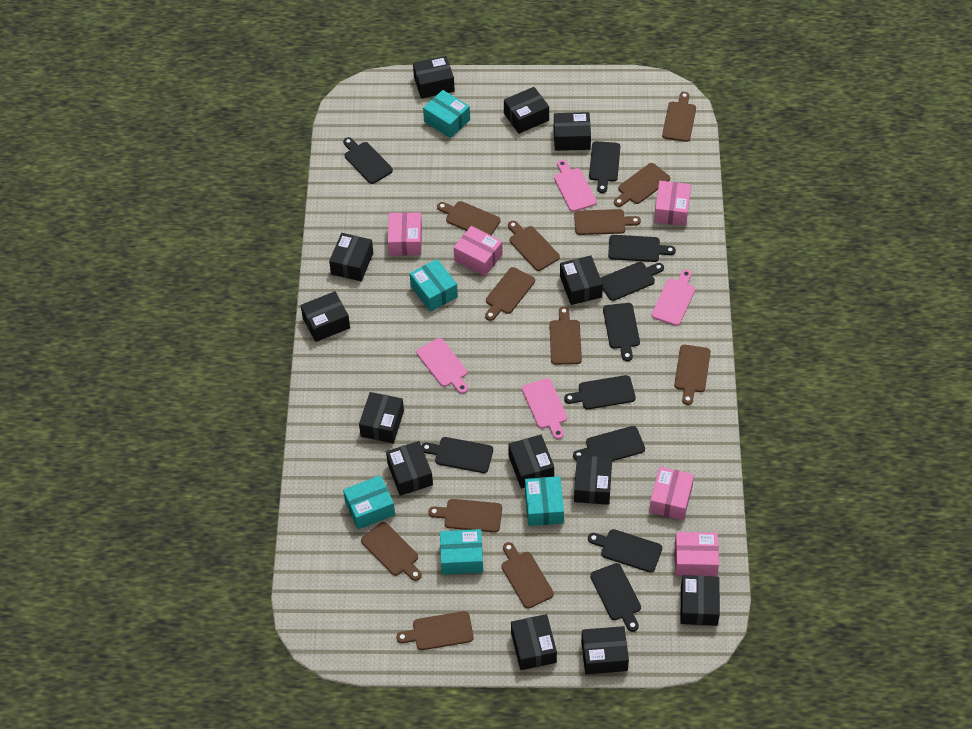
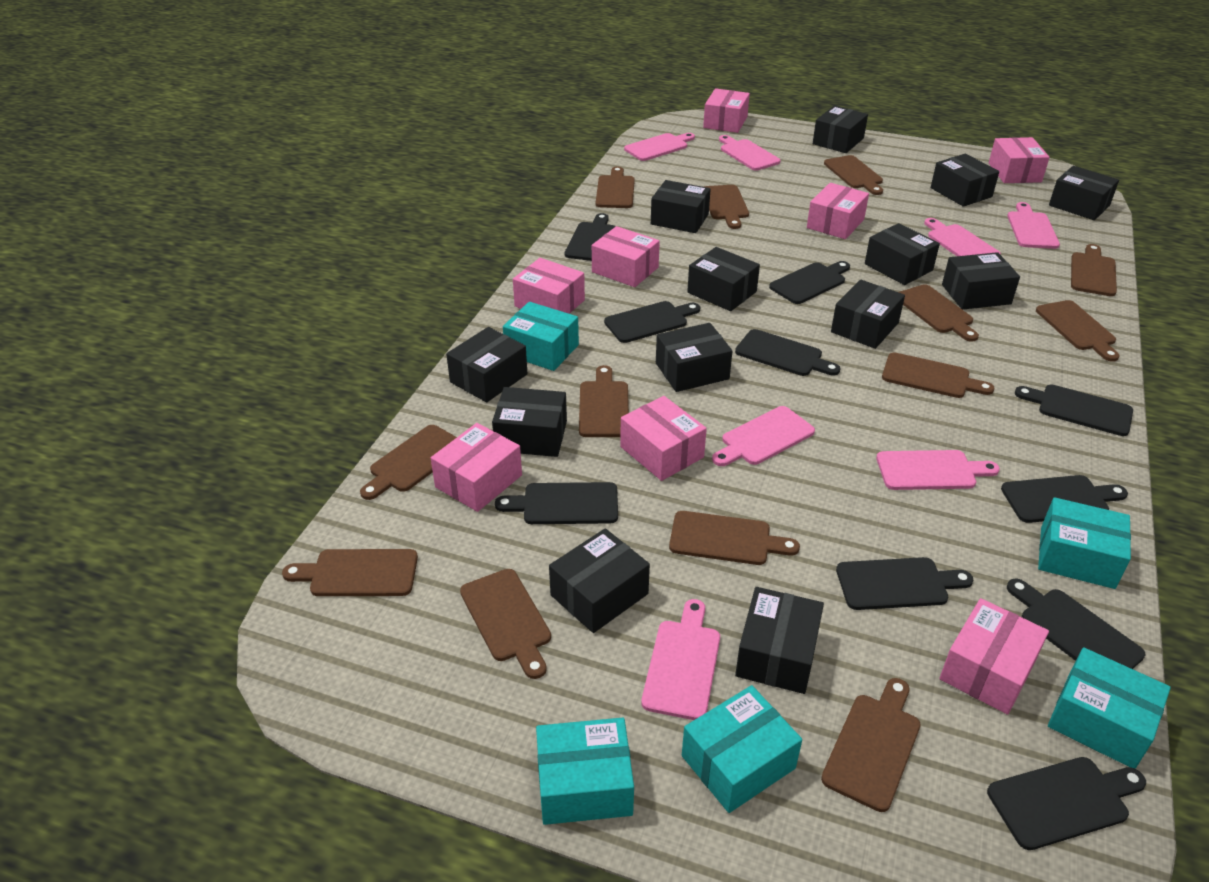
brown cutting board: 12 -> 13
pink box: 5 -> 8
pink cutting board: 4 -> 7

